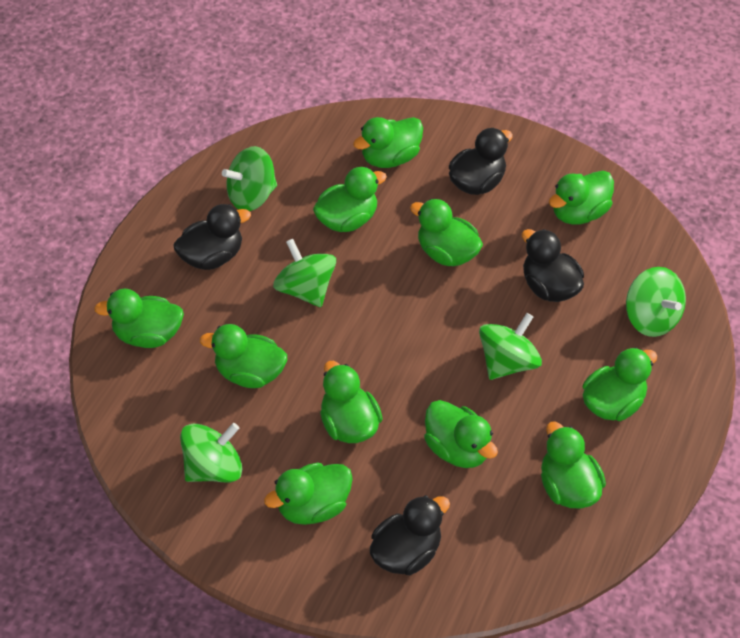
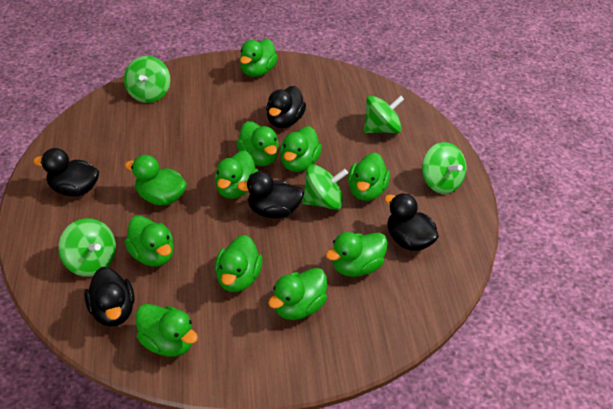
black duck: 4 -> 5

